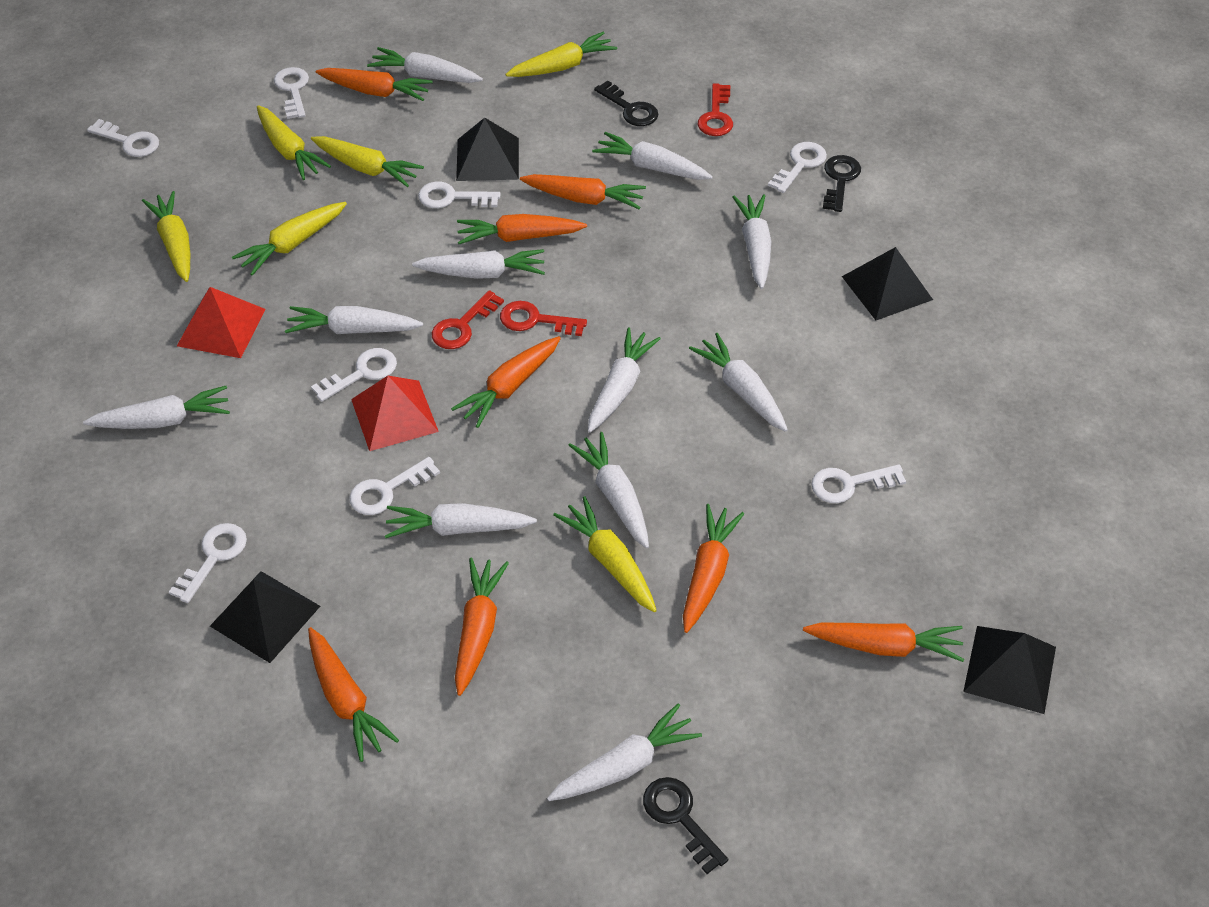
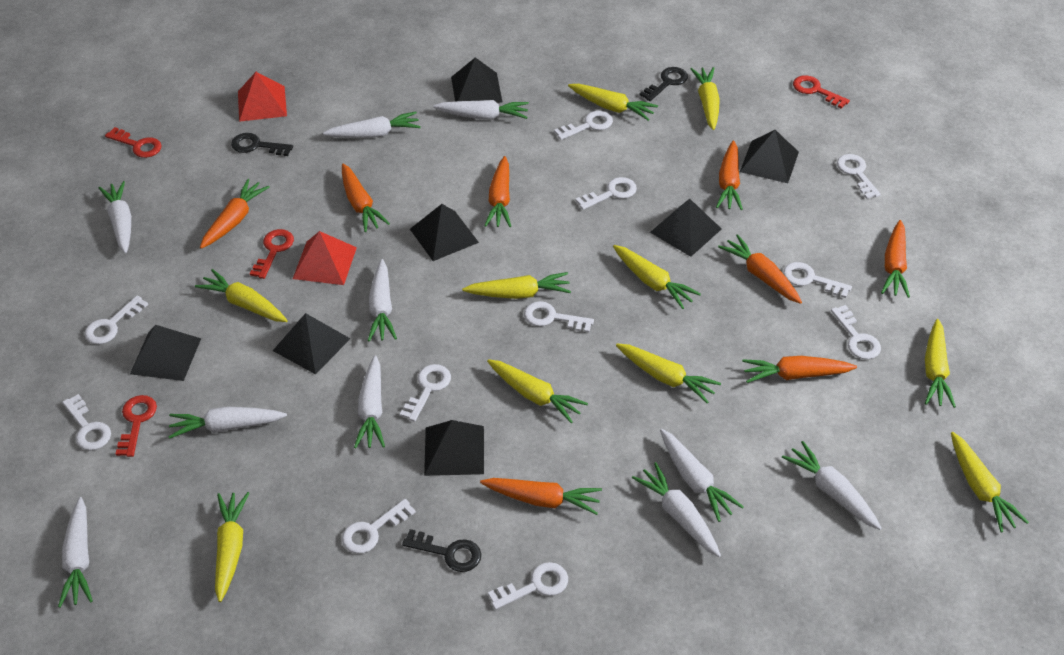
black pyramid: 4 -> 7
red key: 3 -> 4
white carrot: 11 -> 10
white key: 8 -> 11
yellow carrot: 6 -> 10

